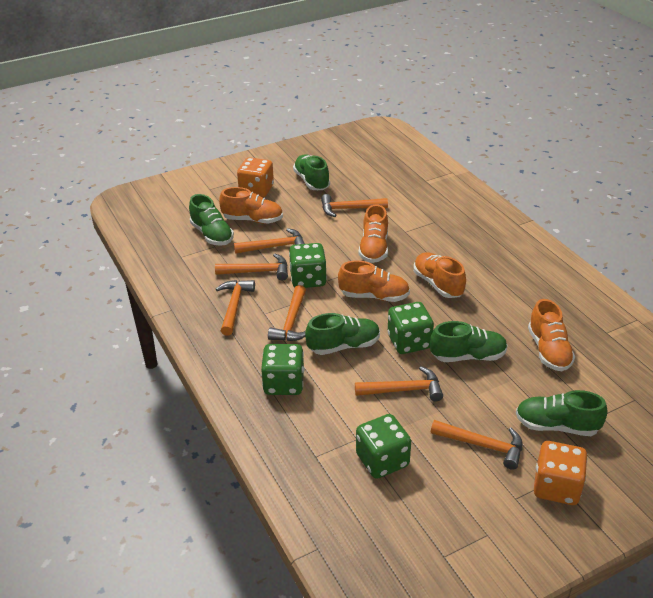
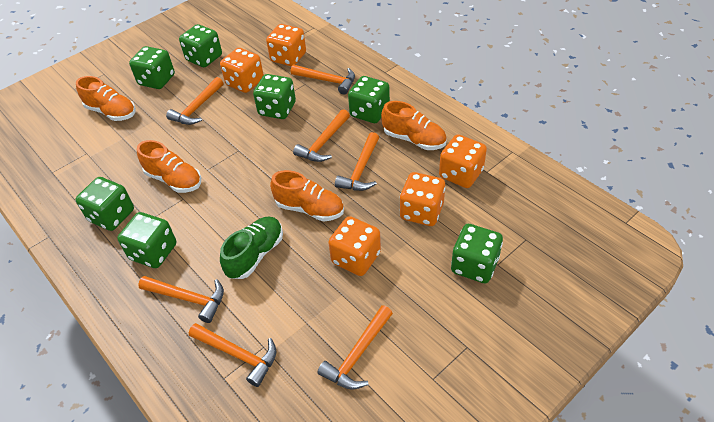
green dice: 4 -> 7
green shoe: 5 -> 1
orange dice: 2 -> 5
orange shoe: 5 -> 4

